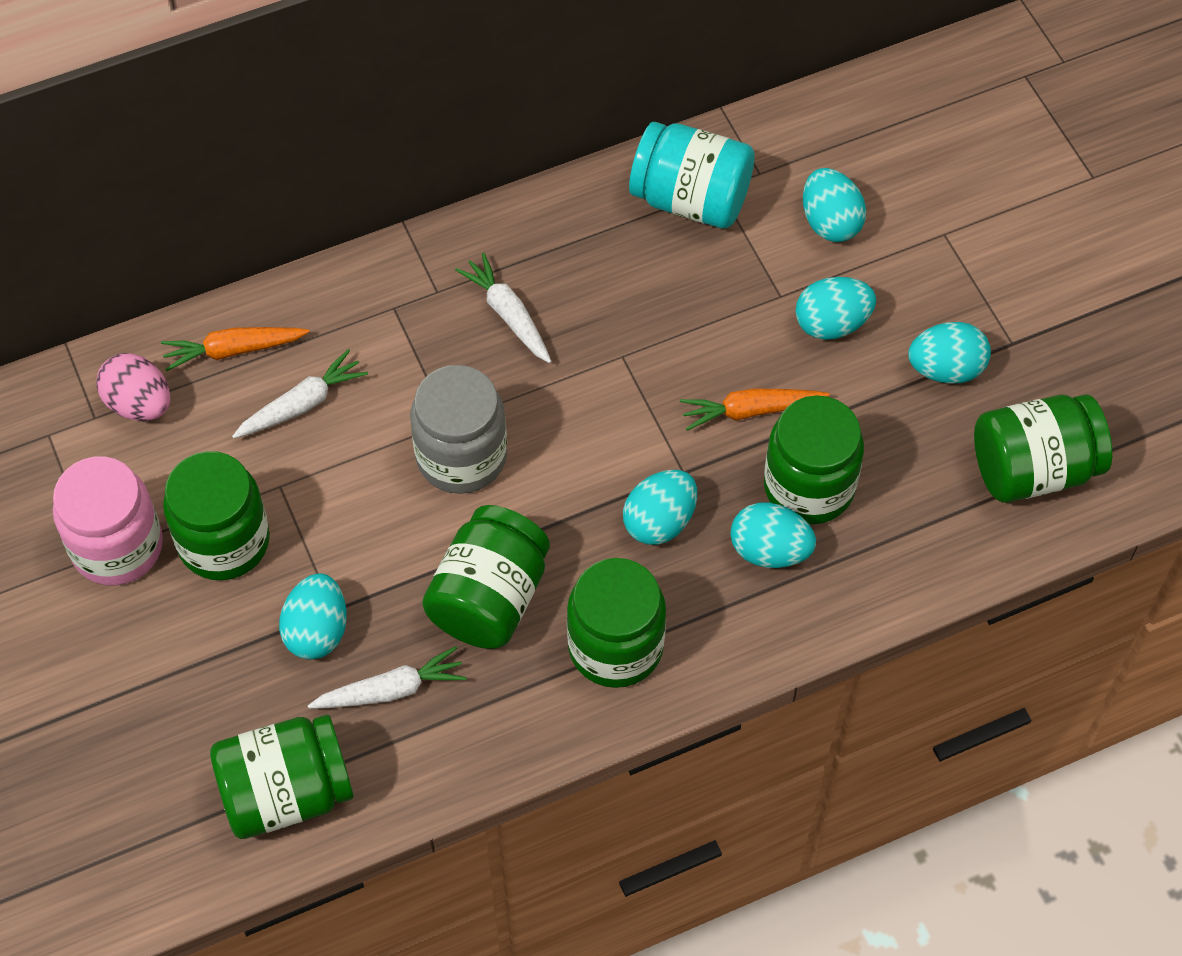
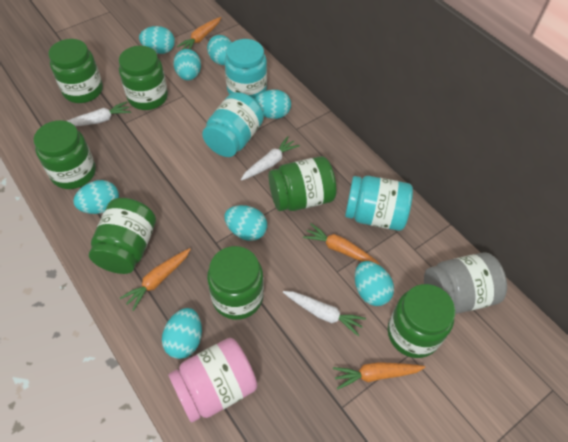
green jar: 6 -> 7
orange carrot: 2 -> 4
pink egg: 1 -> 0
turquoise egg: 6 -> 8
turquoise jar: 1 -> 3

